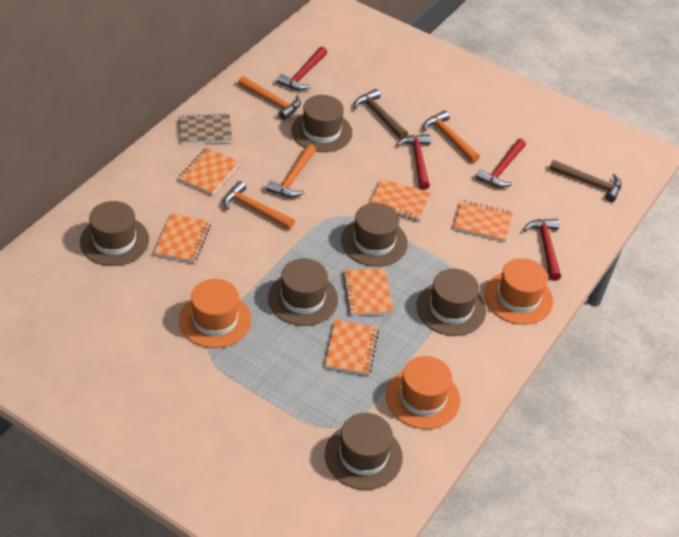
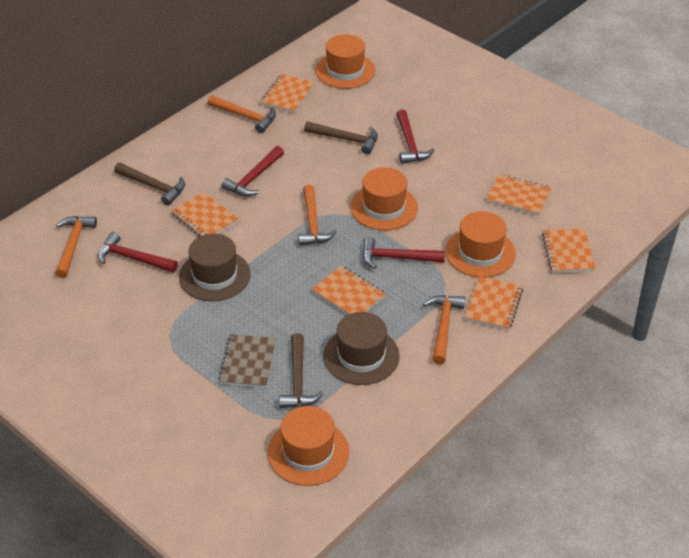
brown hammer: 2 -> 3
brown hat: 6 -> 2
orange hat: 3 -> 4

